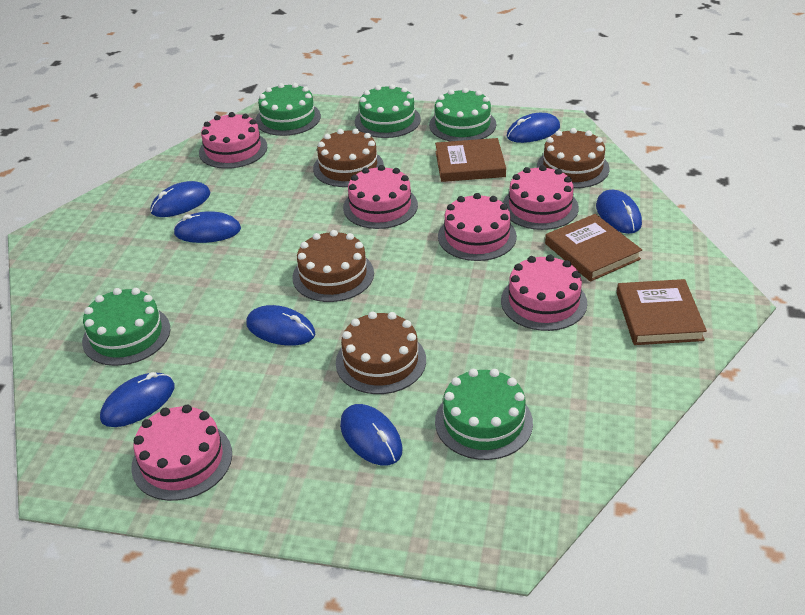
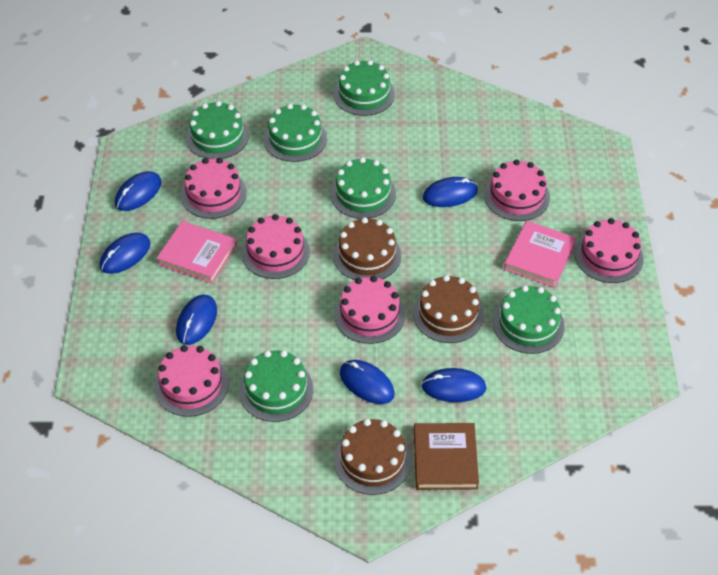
blue mouse: 7 -> 6
brown book: 3 -> 1
brown cake: 4 -> 3
green cake: 5 -> 6
pink book: 0 -> 2

